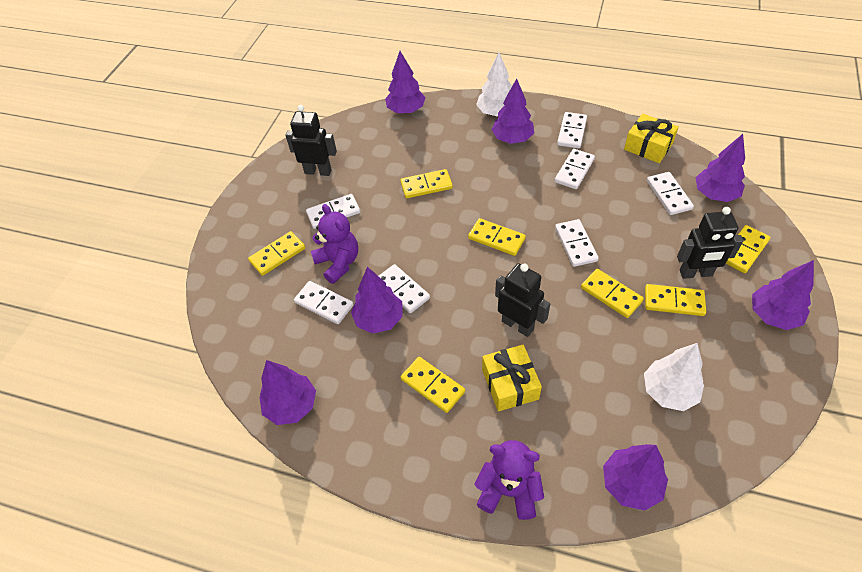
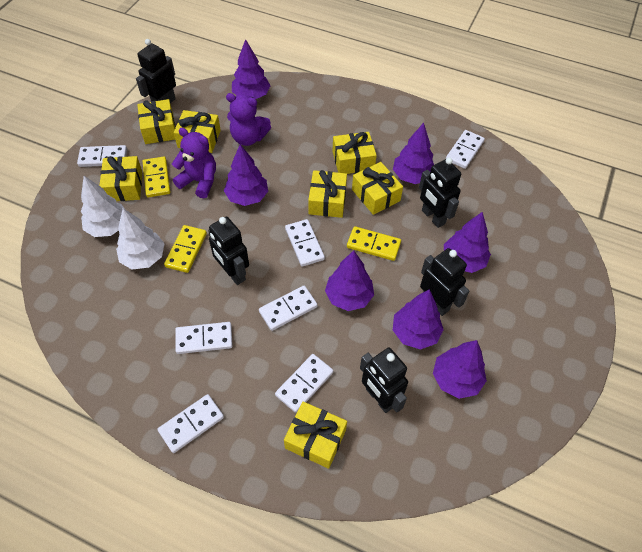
black robot: 3 -> 5
yellow domino: 7 -> 3
yellow gift: 2 -> 7

